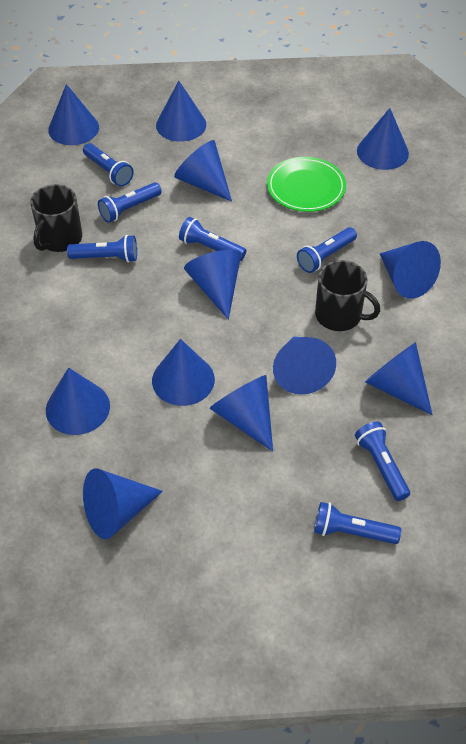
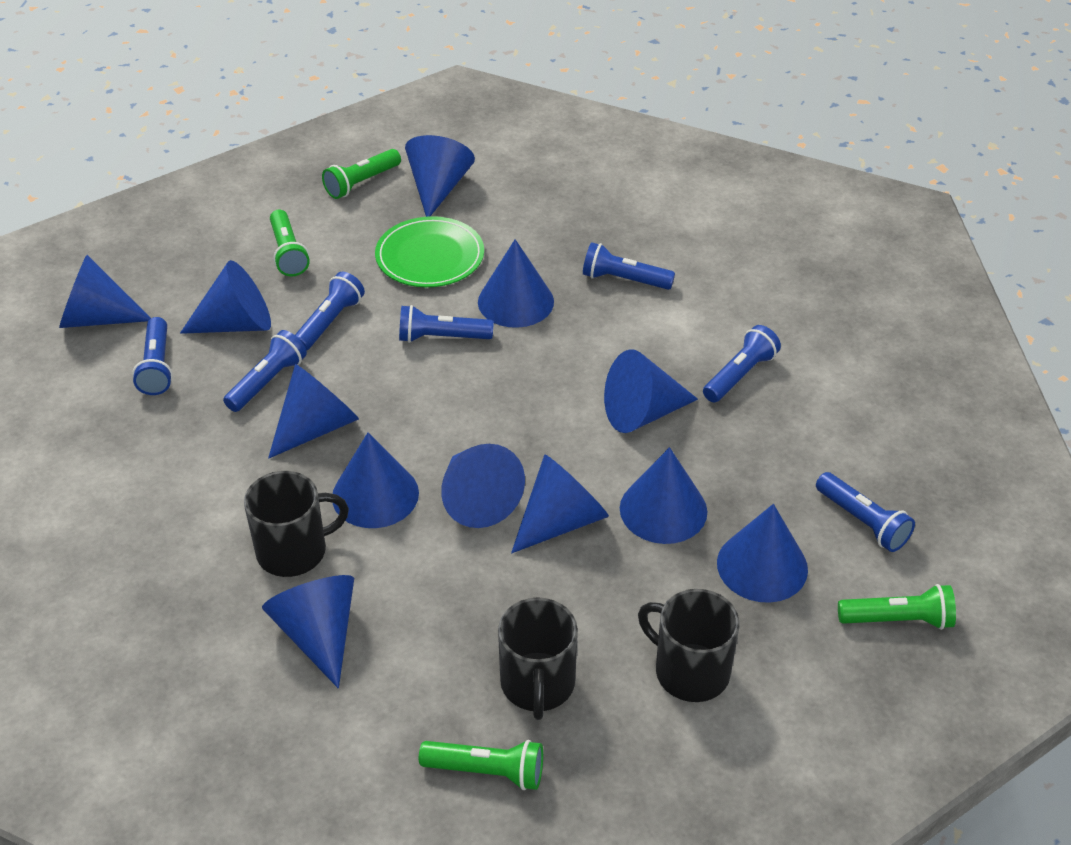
black mug: 2 -> 3
green flashlight: 0 -> 4

